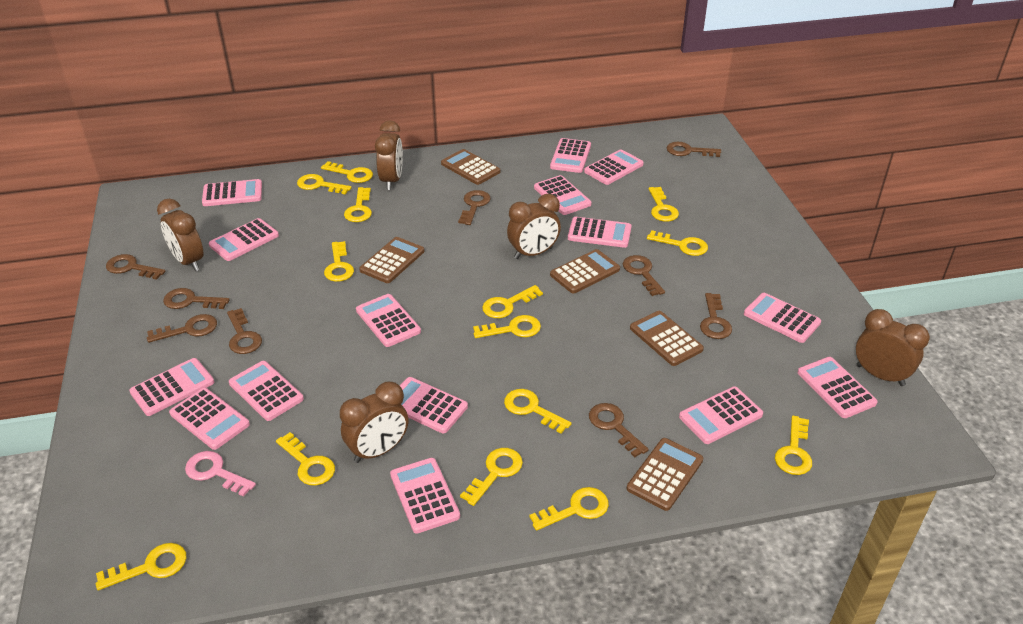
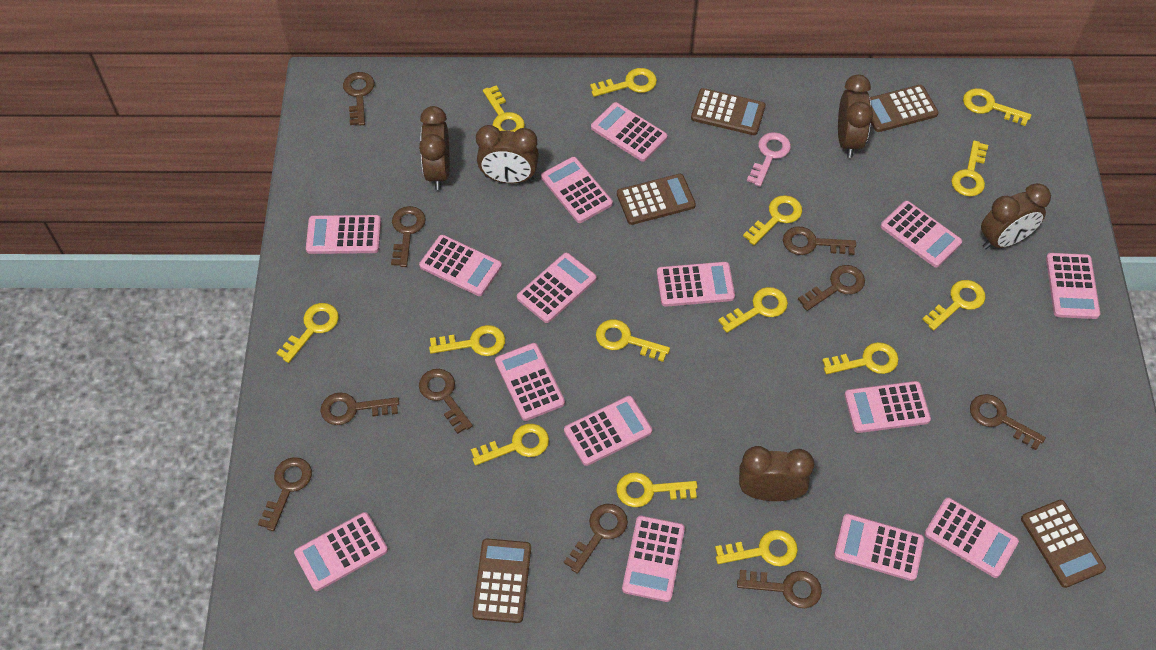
brown key: 9 -> 10

